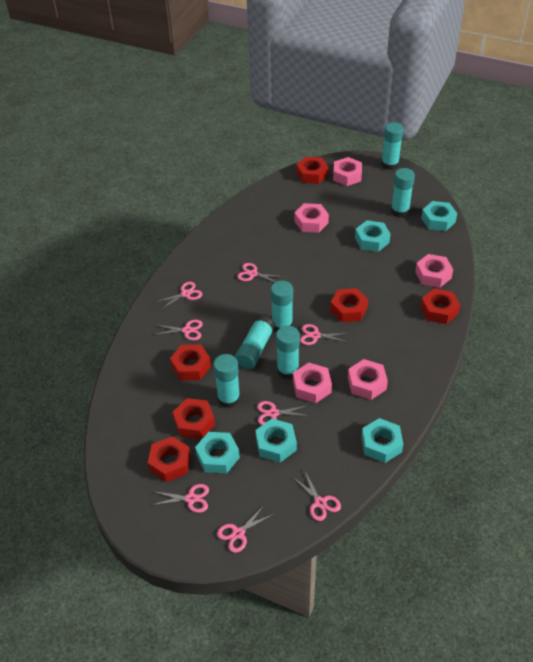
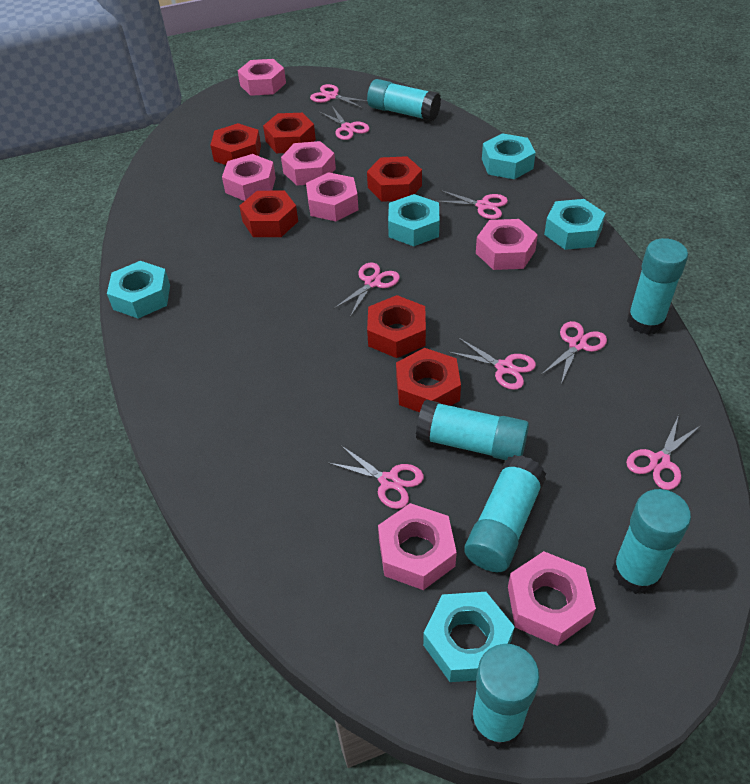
pink nut: 5 -> 7

